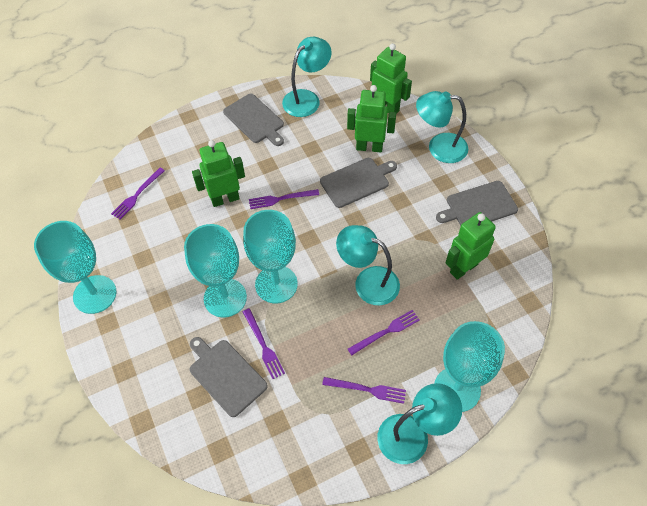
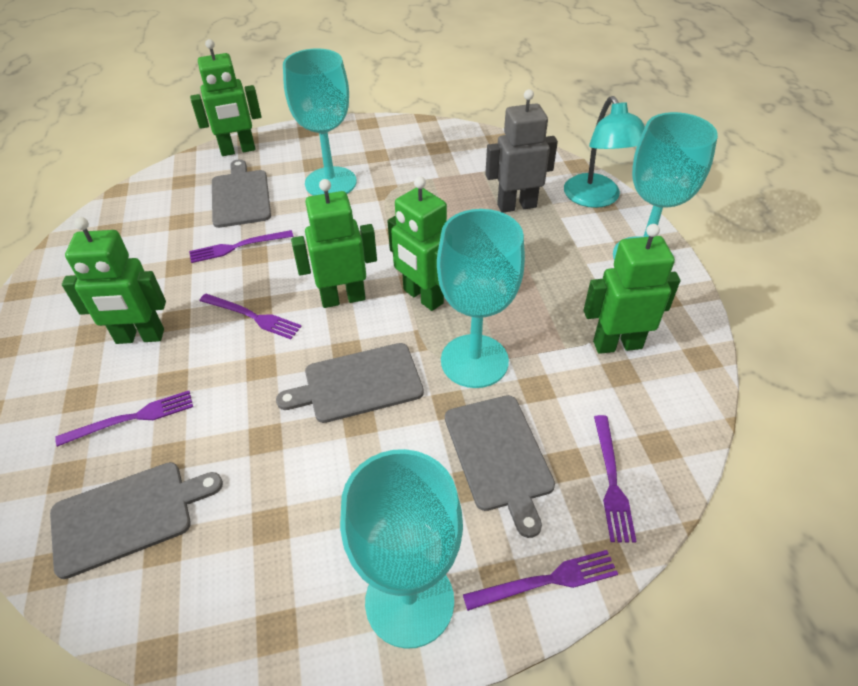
green robot: 4 -> 5
grey robot: 0 -> 1
turquoise lamp: 4 -> 1

